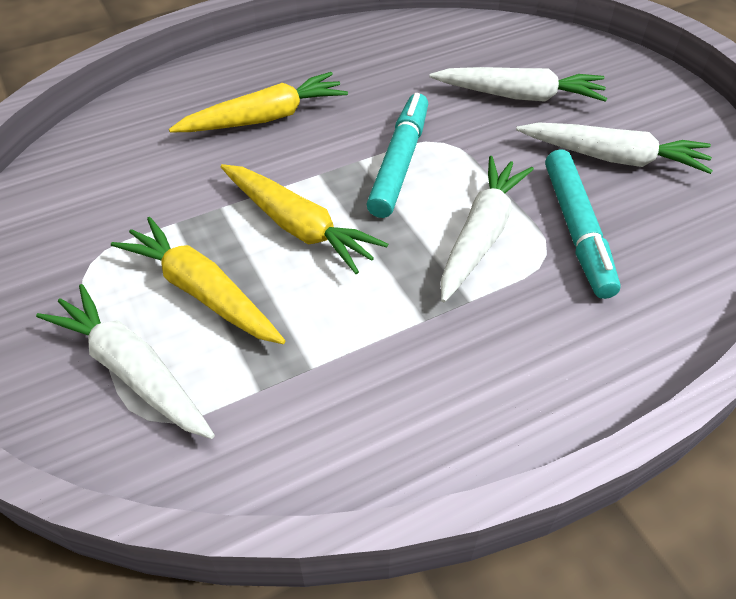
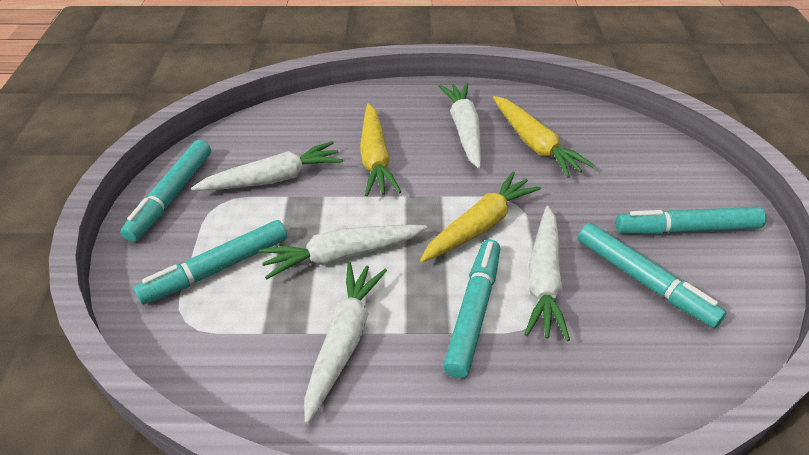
turquoise marker: 2 -> 5
white carrot: 4 -> 5

